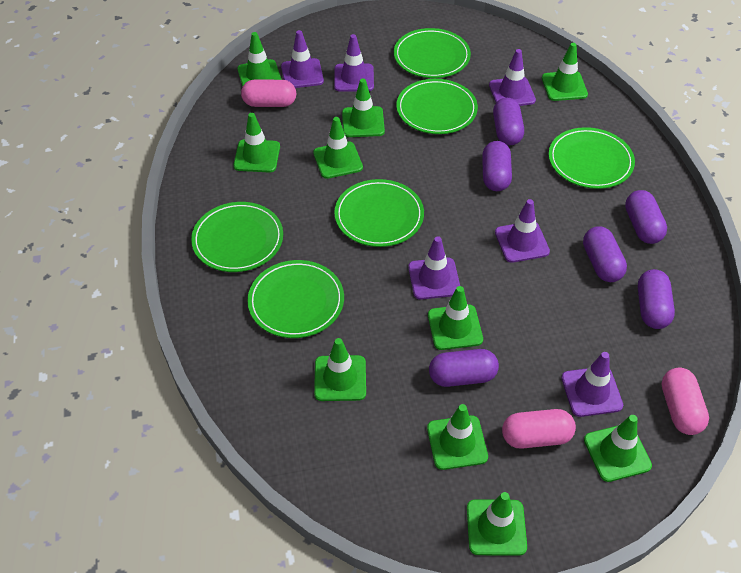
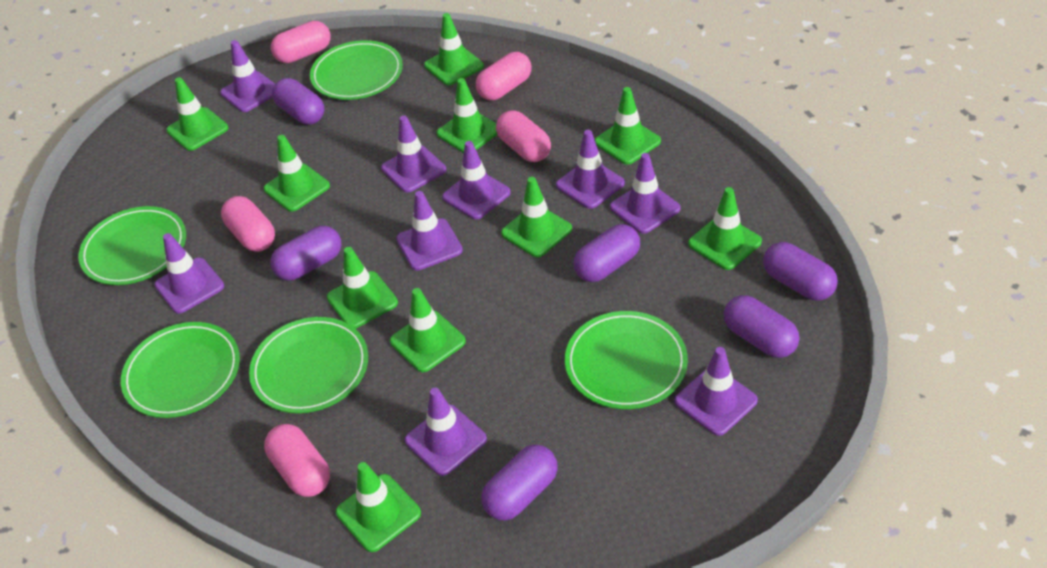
green plate: 6 -> 5
pink capsule: 3 -> 5
purple traffic cone: 6 -> 9

